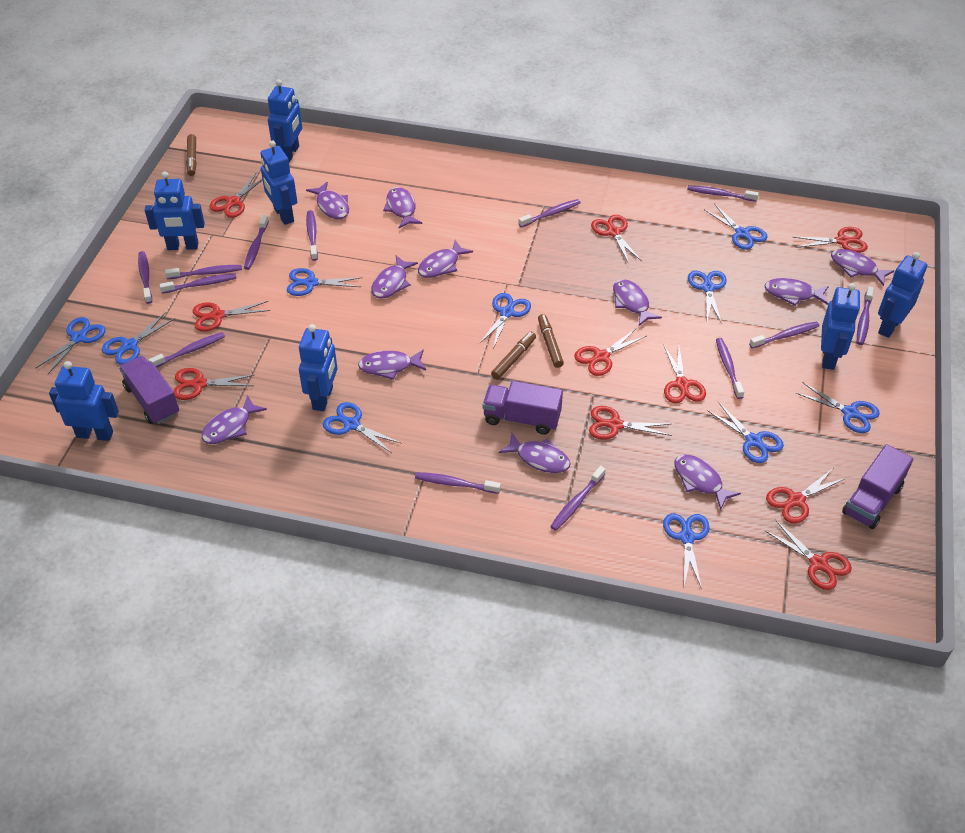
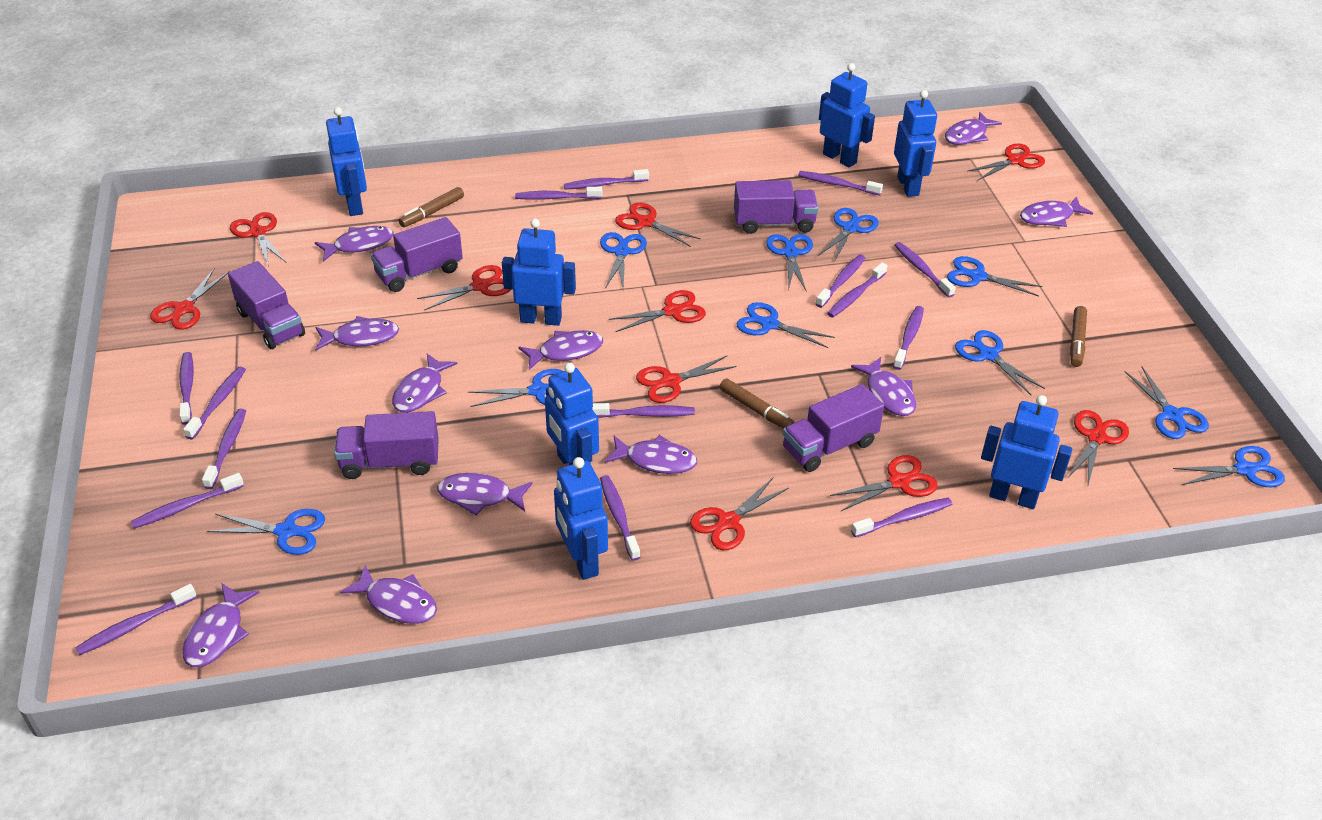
purple toothbrush: 13 -> 15
purple truck: 3 -> 5

